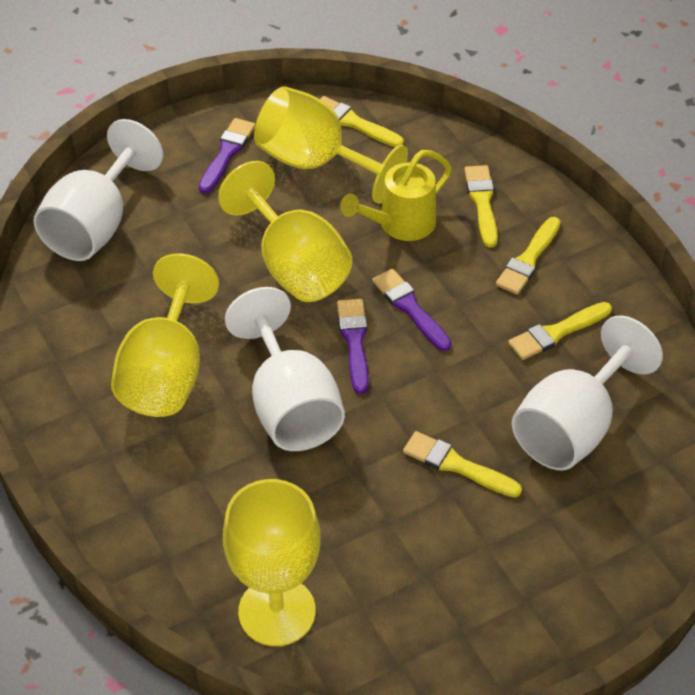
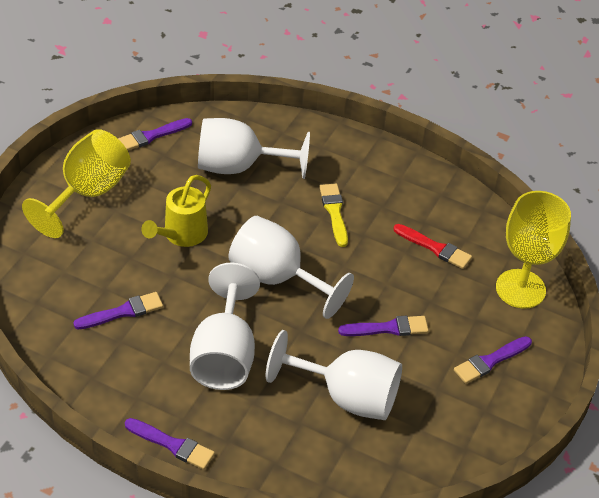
purple brush: 3 -> 5
red brush: 0 -> 1
white goblet: 3 -> 4
yellow brush: 5 -> 1
yellow goblet: 4 -> 2

